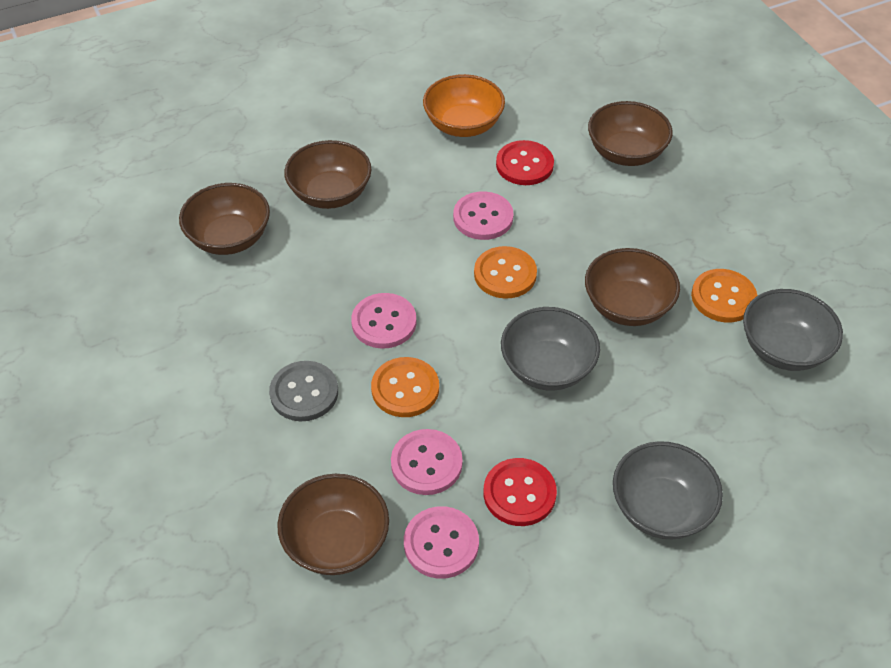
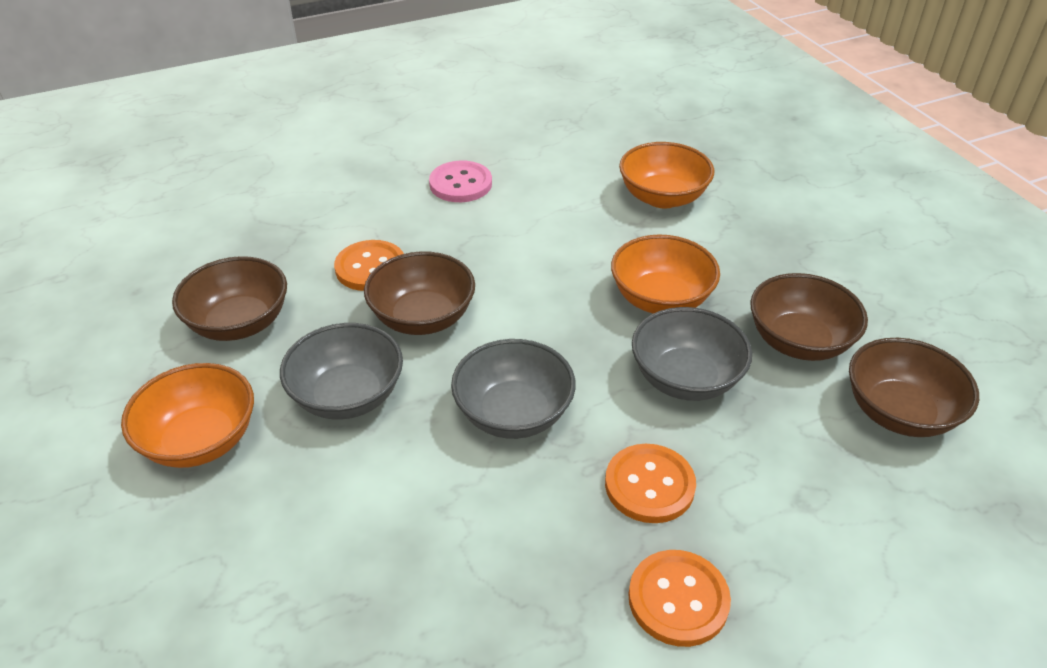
brown bowl: 5 -> 4
grey button: 1 -> 0
orange bowl: 1 -> 3
pink button: 4 -> 1
red button: 2 -> 0

